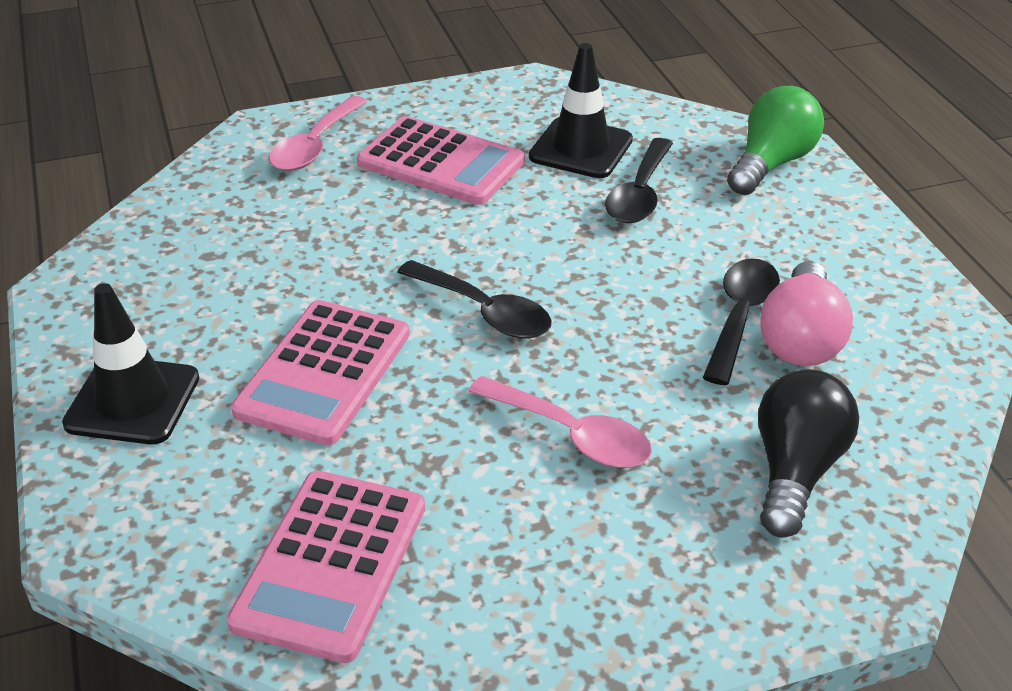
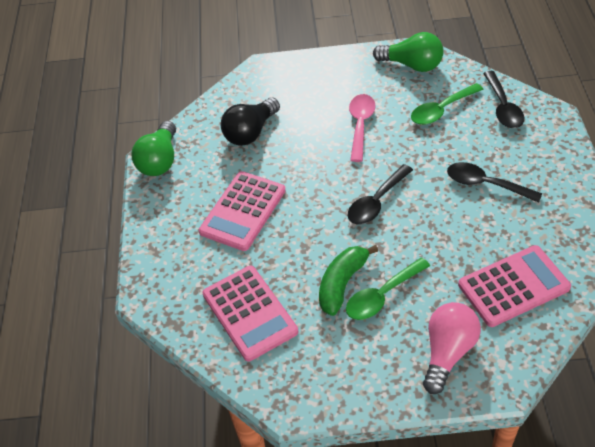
black traffic cone: 2 -> 0
green banana: 0 -> 1
green light bulb: 1 -> 2
green spoon: 0 -> 2
pink spoon: 2 -> 1

